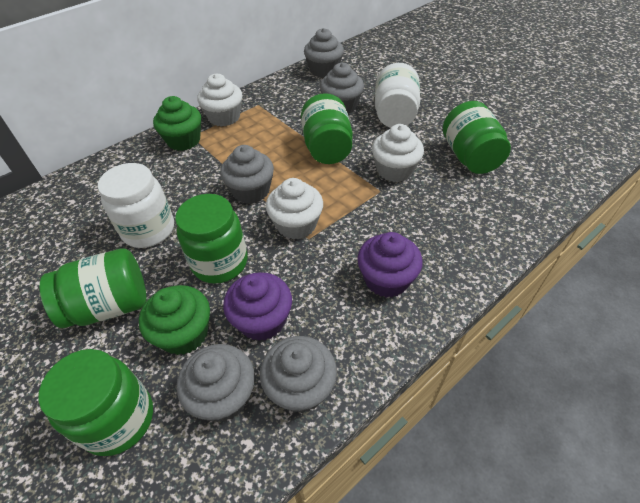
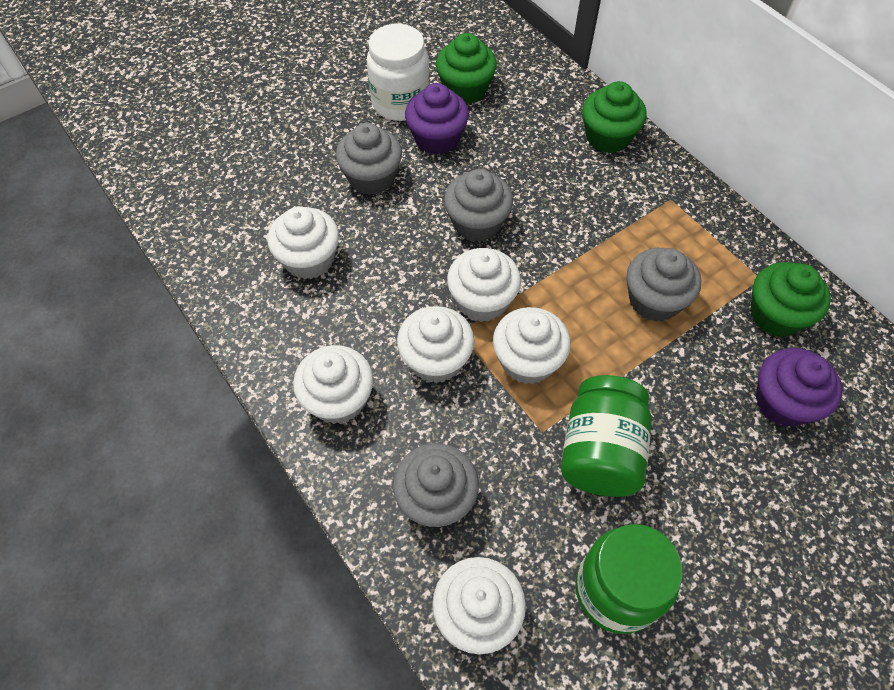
green cupcake: 2 -> 3
green jar: 5 -> 2
grey cupcake: 5 -> 4
white cupcake: 3 -> 6
white jar: 2 -> 1

